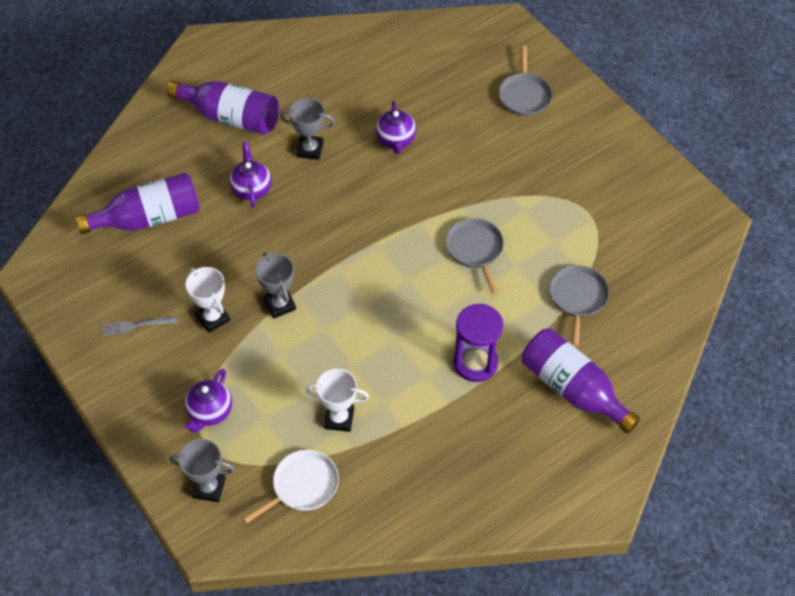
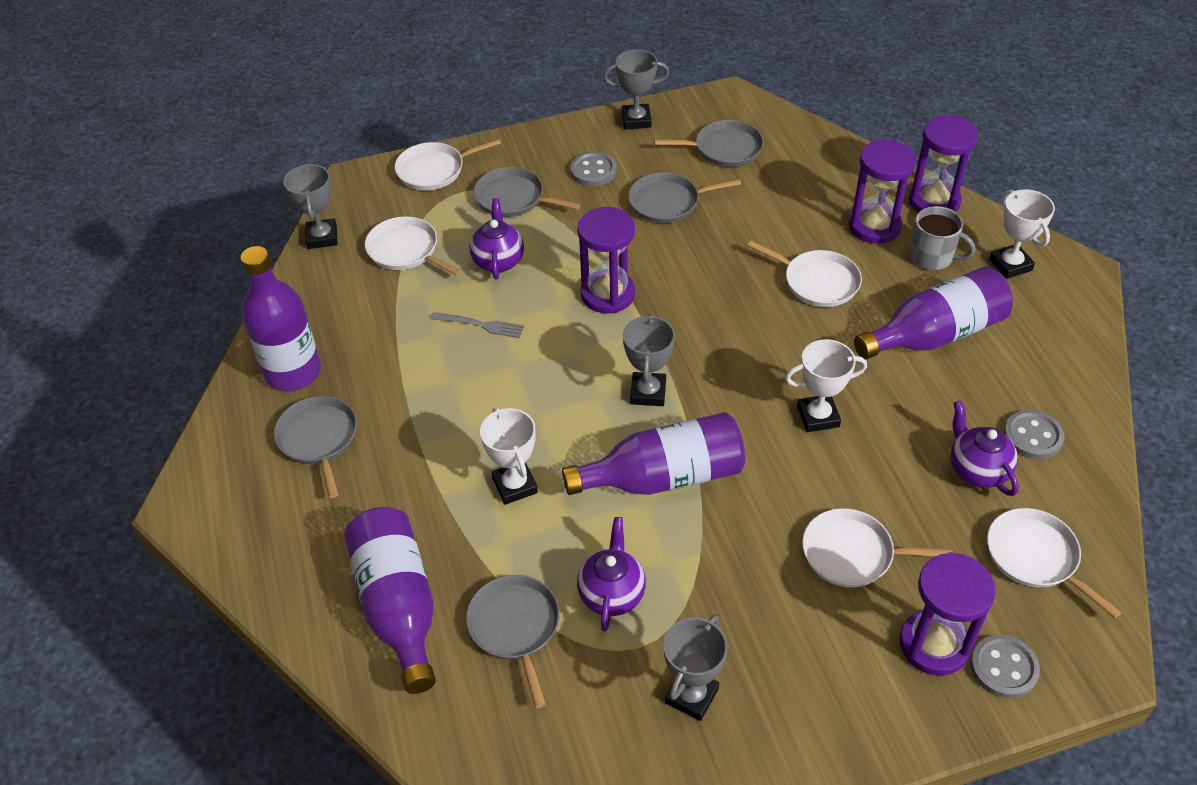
grey button: 0 -> 3
grey mug: 0 -> 1
grey pan: 3 -> 5
grey trophy: 3 -> 4
purple bottle: 3 -> 4
purple hourglass: 1 -> 4
white pan: 1 -> 5
white trophy: 2 -> 3

